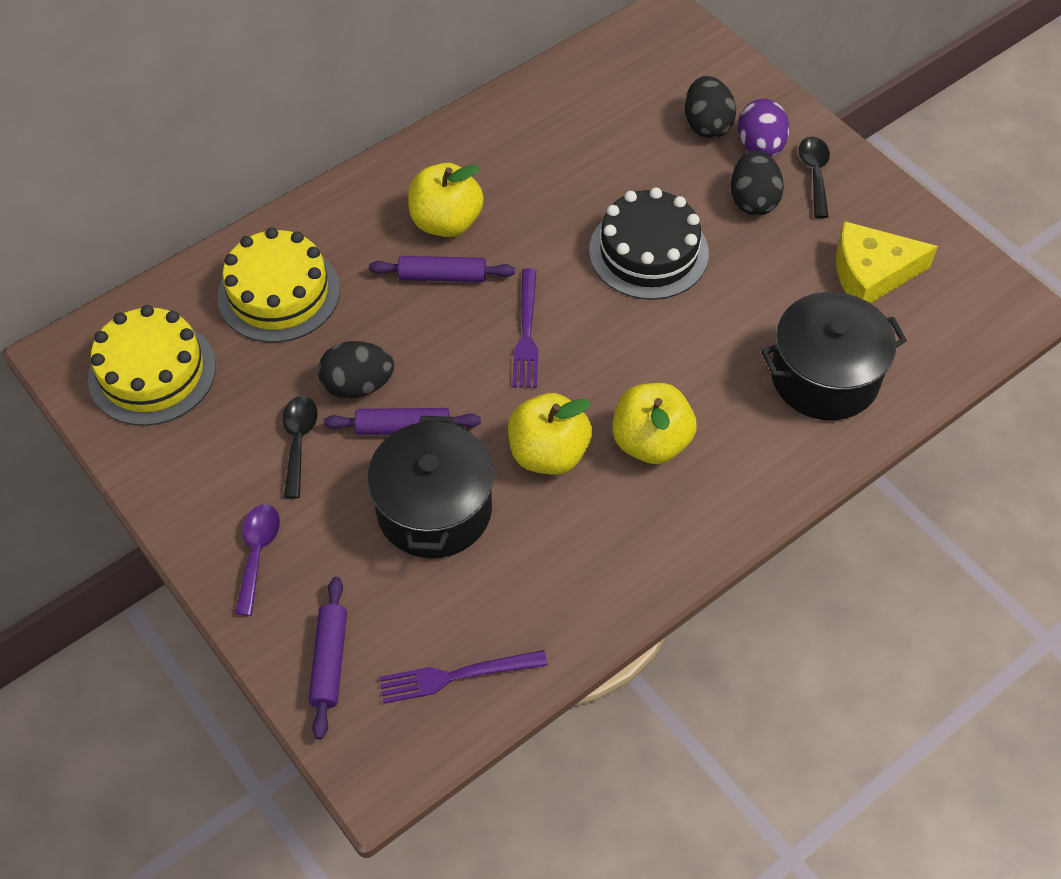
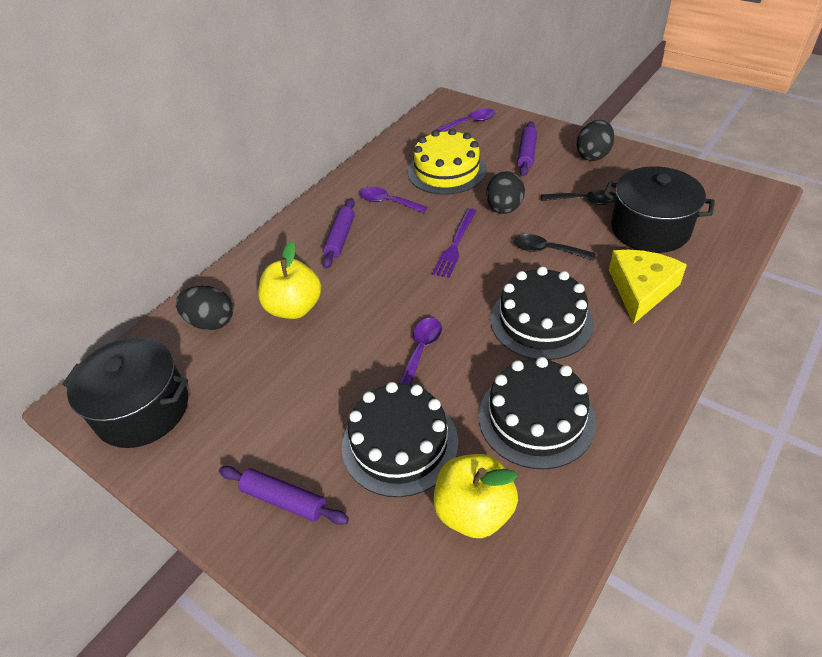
black cake: 1 -> 3
purple egg: 1 -> 0
purple fork: 2 -> 1
purple spoon: 1 -> 3
yellow apple: 3 -> 2
yellow cake: 2 -> 1

